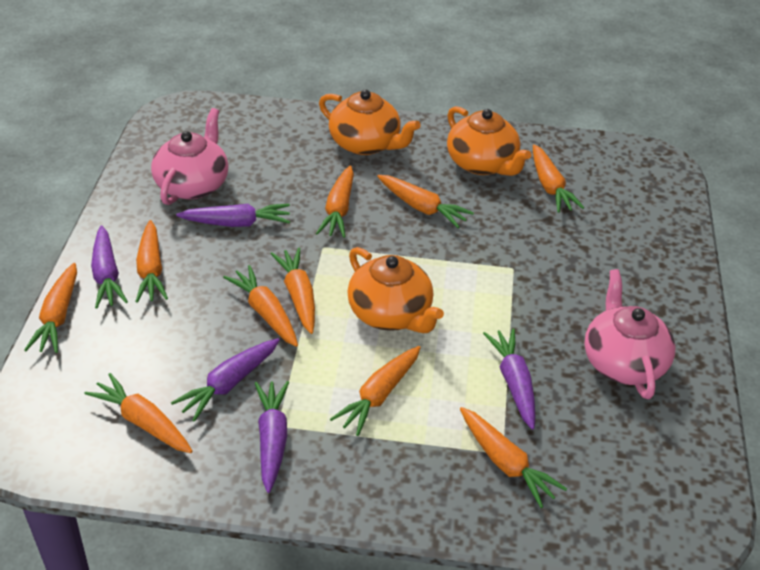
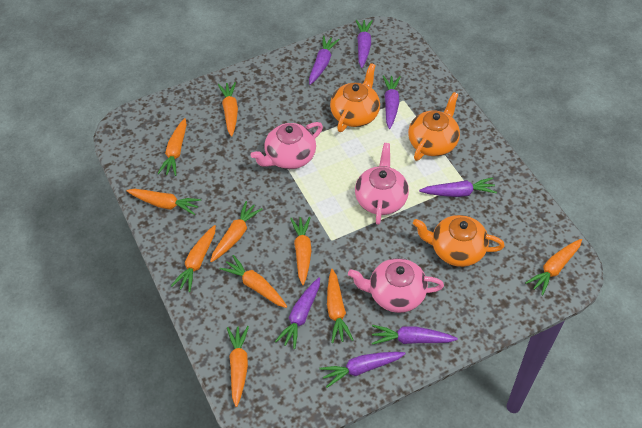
pink teapot: 2 -> 3
purple carrot: 5 -> 7

